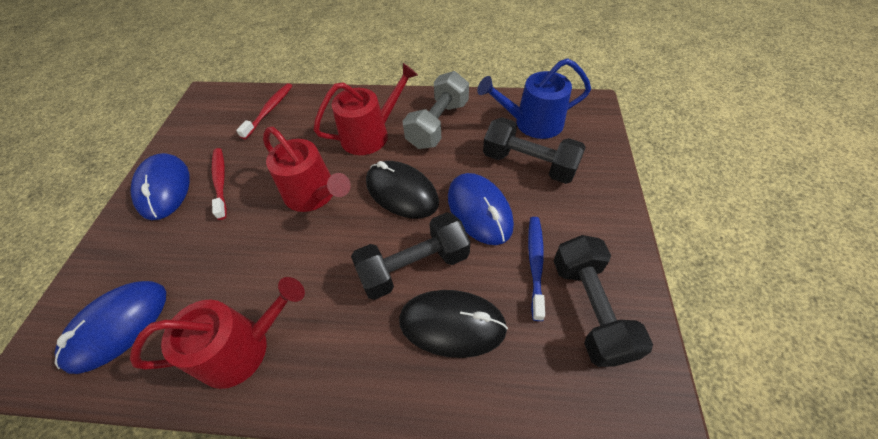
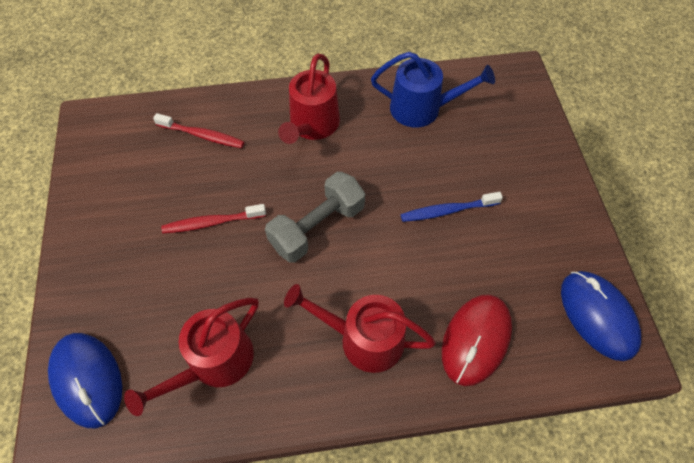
black dumbbell: 3 -> 0
black mouse: 2 -> 0
blue mouse: 3 -> 2
red mouse: 0 -> 1

